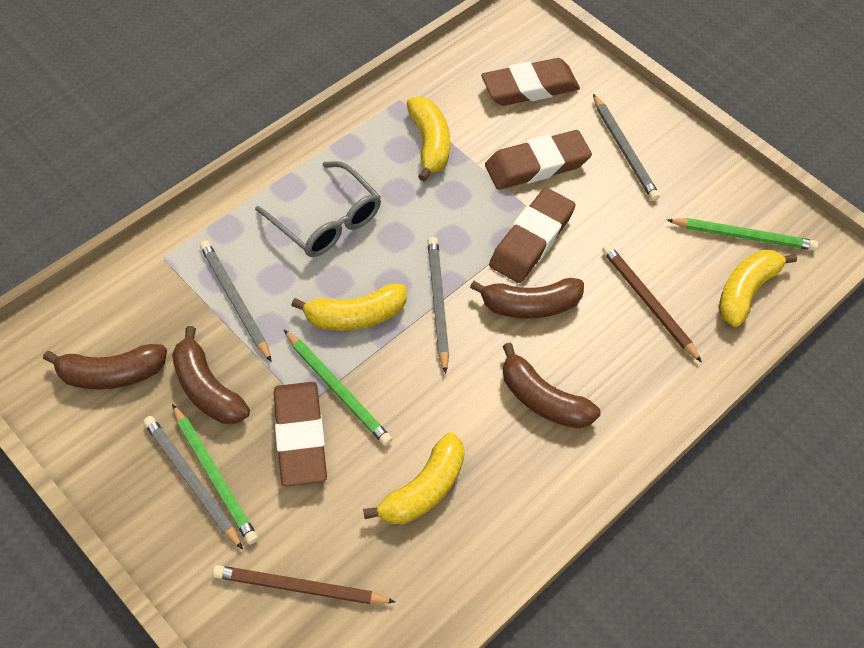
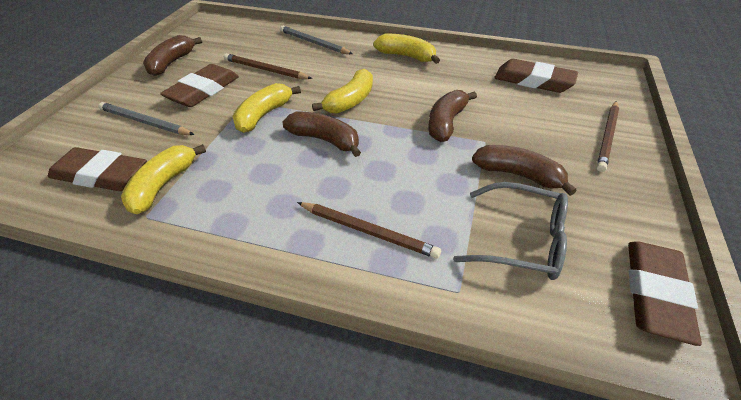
brown pencil: 2 -> 3
green pencil: 3 -> 0
grey pencil: 4 -> 2

